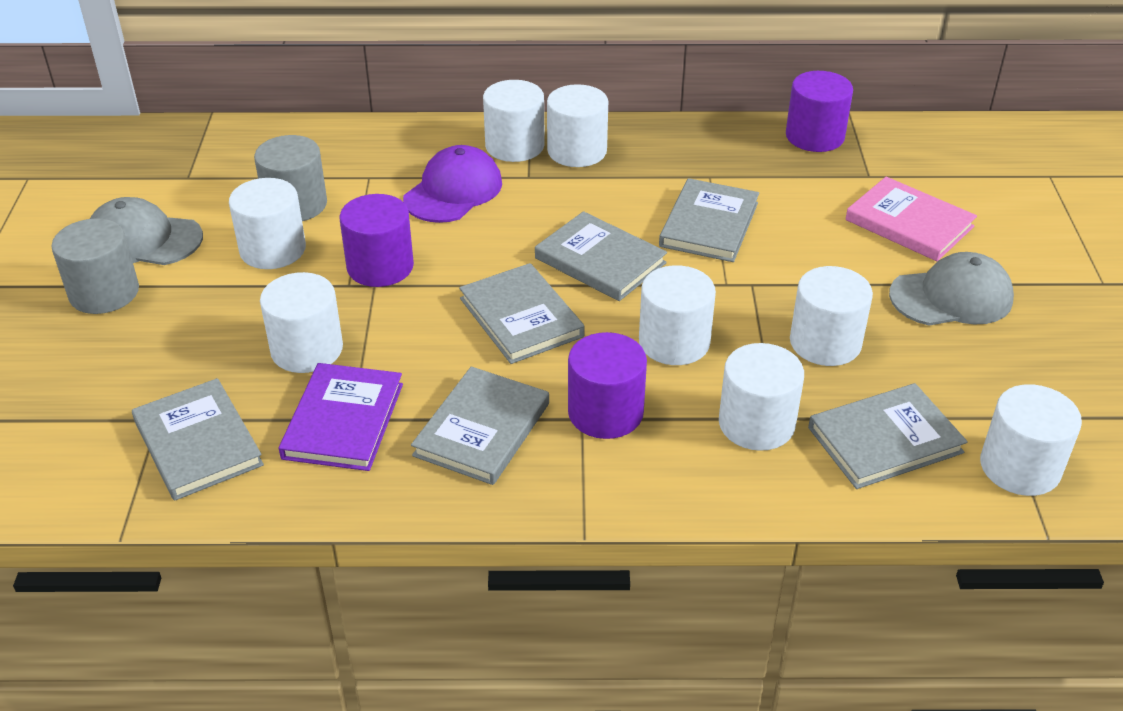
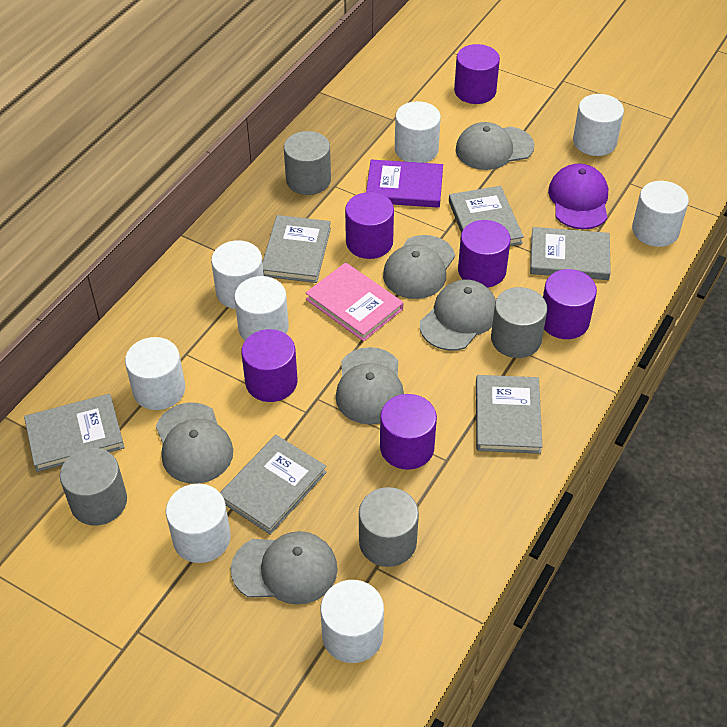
grey cap: 2 -> 6
grey cylinder: 2 -> 4
purple cylinder: 3 -> 6

